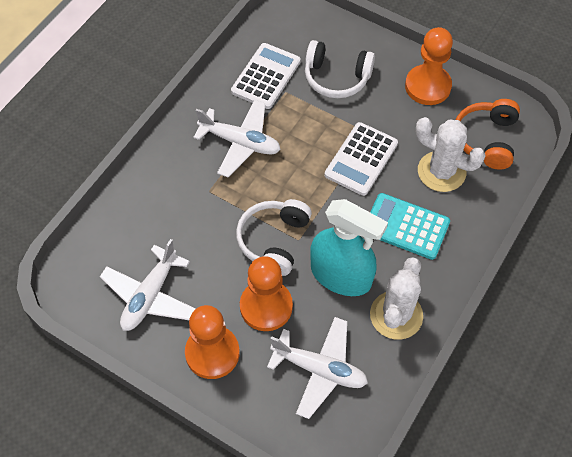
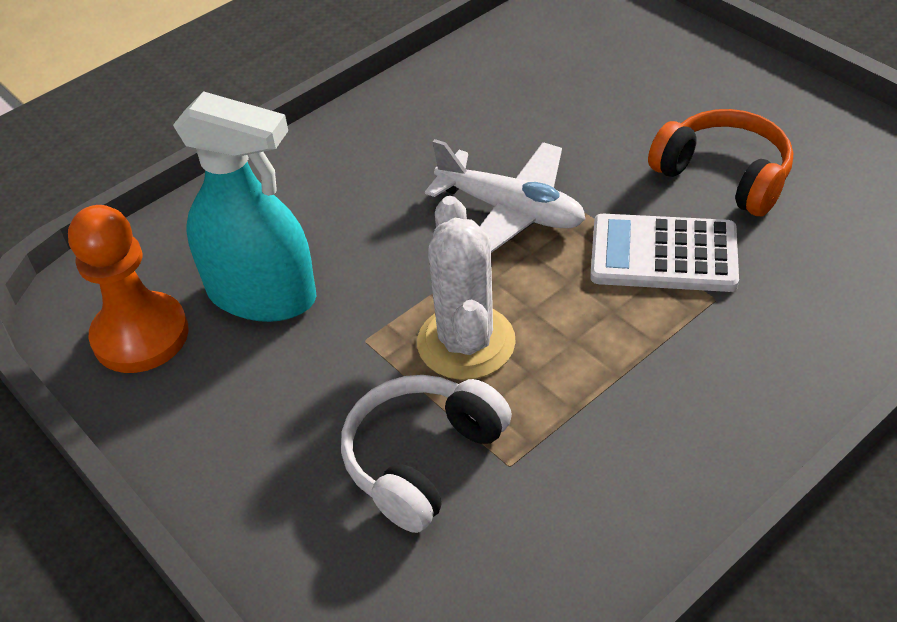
orange pawn: 3 -> 1
turquoise calculator: 1 -> 0
white cactus: 2 -> 1
white calculator: 2 -> 1
white headphones: 2 -> 1
white plane: 3 -> 1

